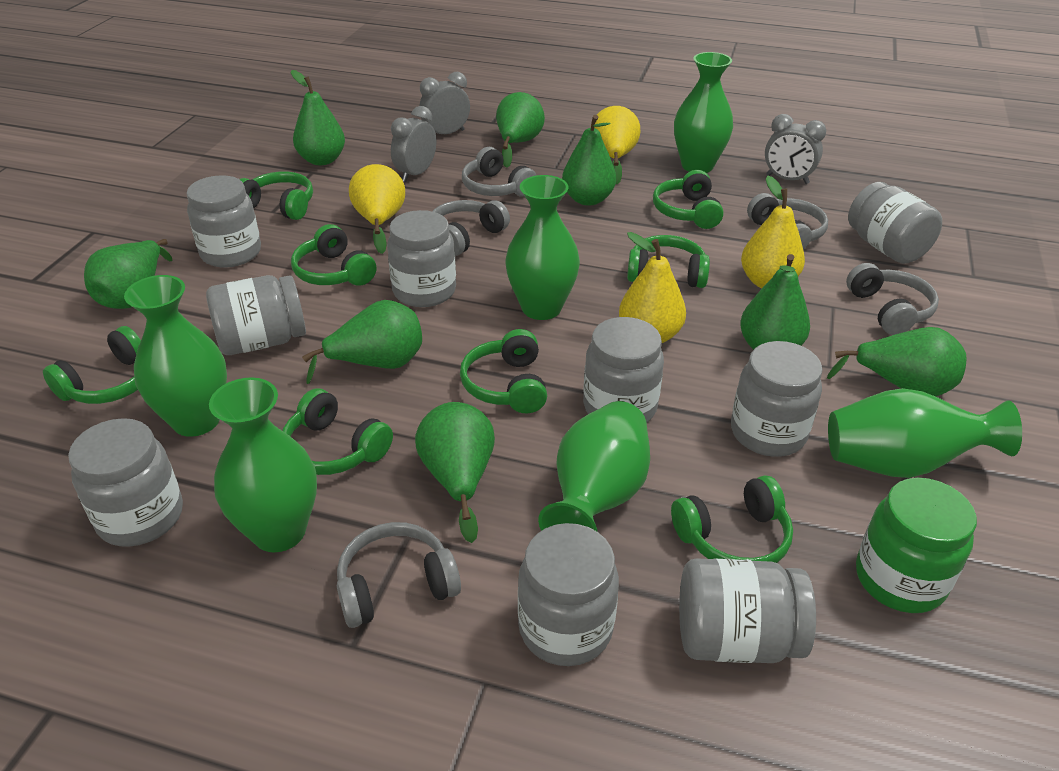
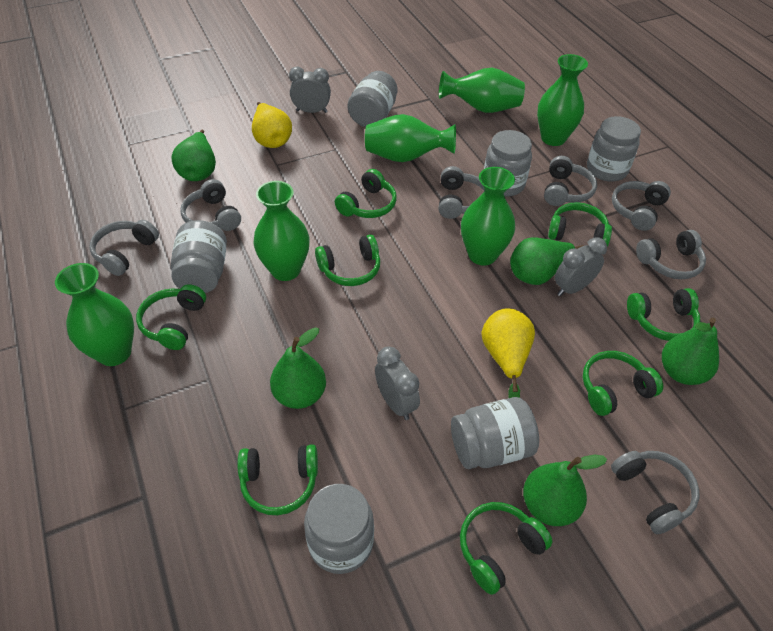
green jar: 1 -> 0
green pear: 8 -> 5
grey headphones: 5 -> 7
grey jar: 9 -> 6
yellow pear: 4 -> 2

